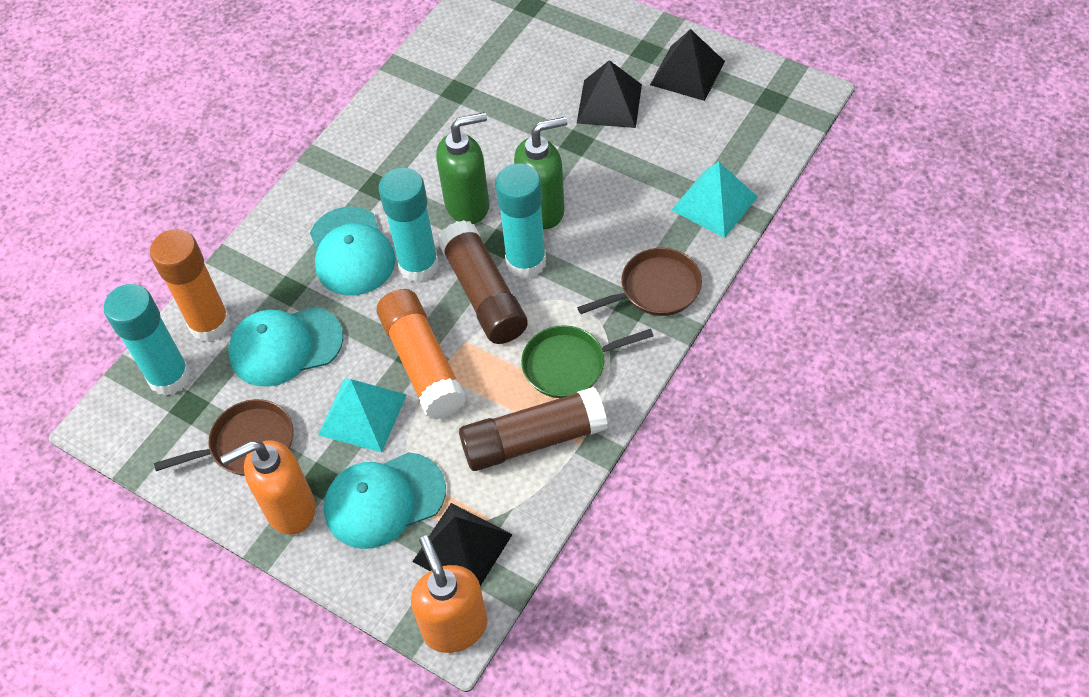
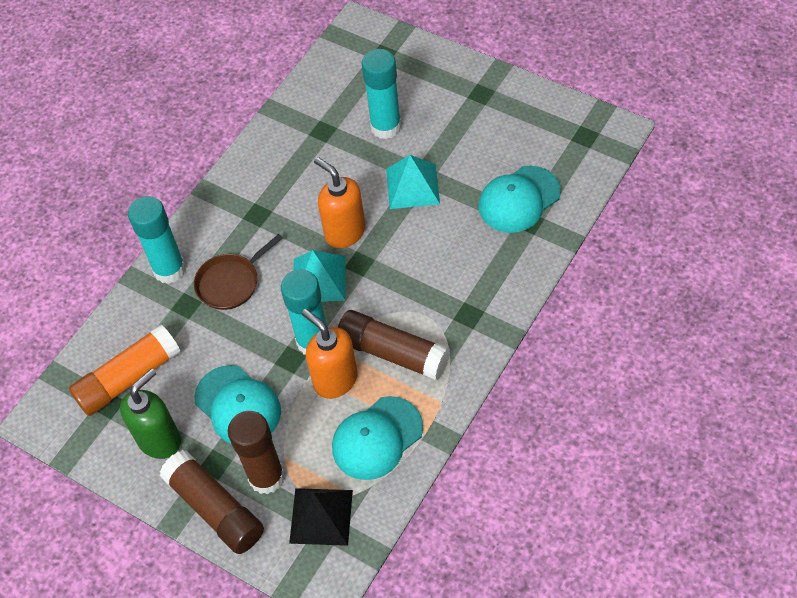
black pyramid: 3 -> 1
brown glue stick: 2 -> 3
brown pan: 2 -> 1
green pan: 1 -> 0
green soap dispenser: 2 -> 1
orange glue stick: 2 -> 1

